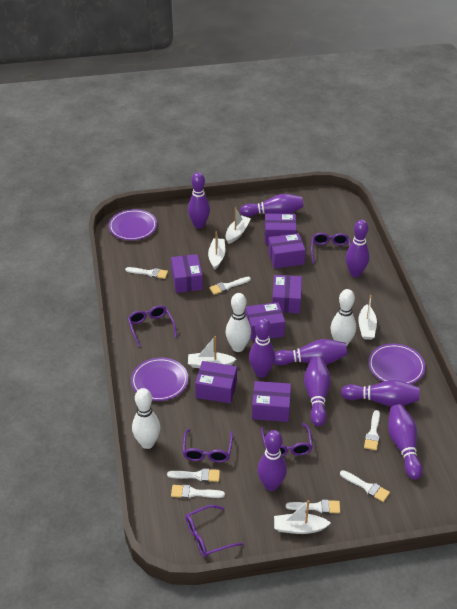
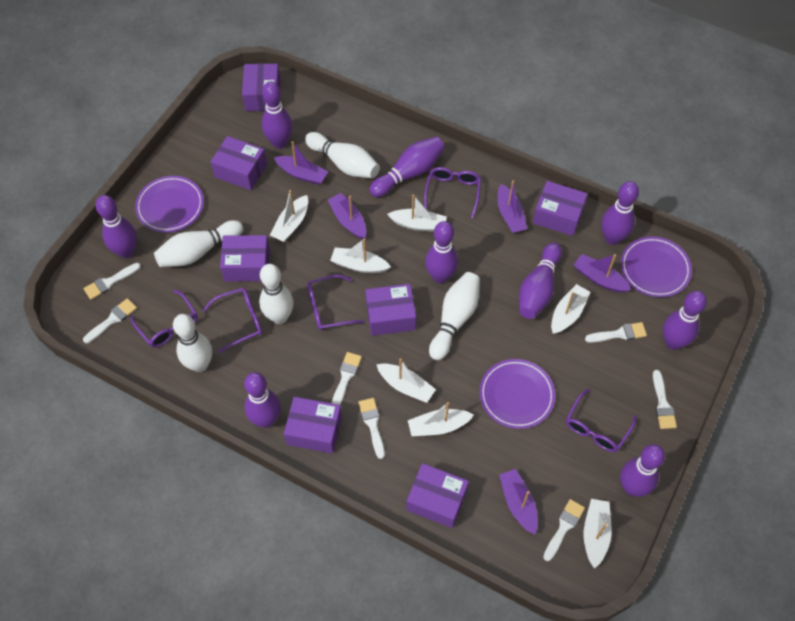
purple boat: 0 -> 5
white boat: 5 -> 7
white bowling pin: 3 -> 5

